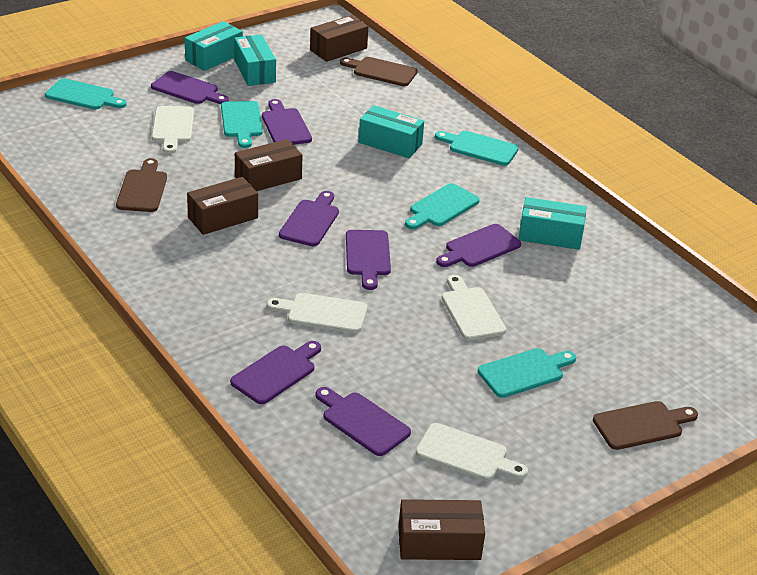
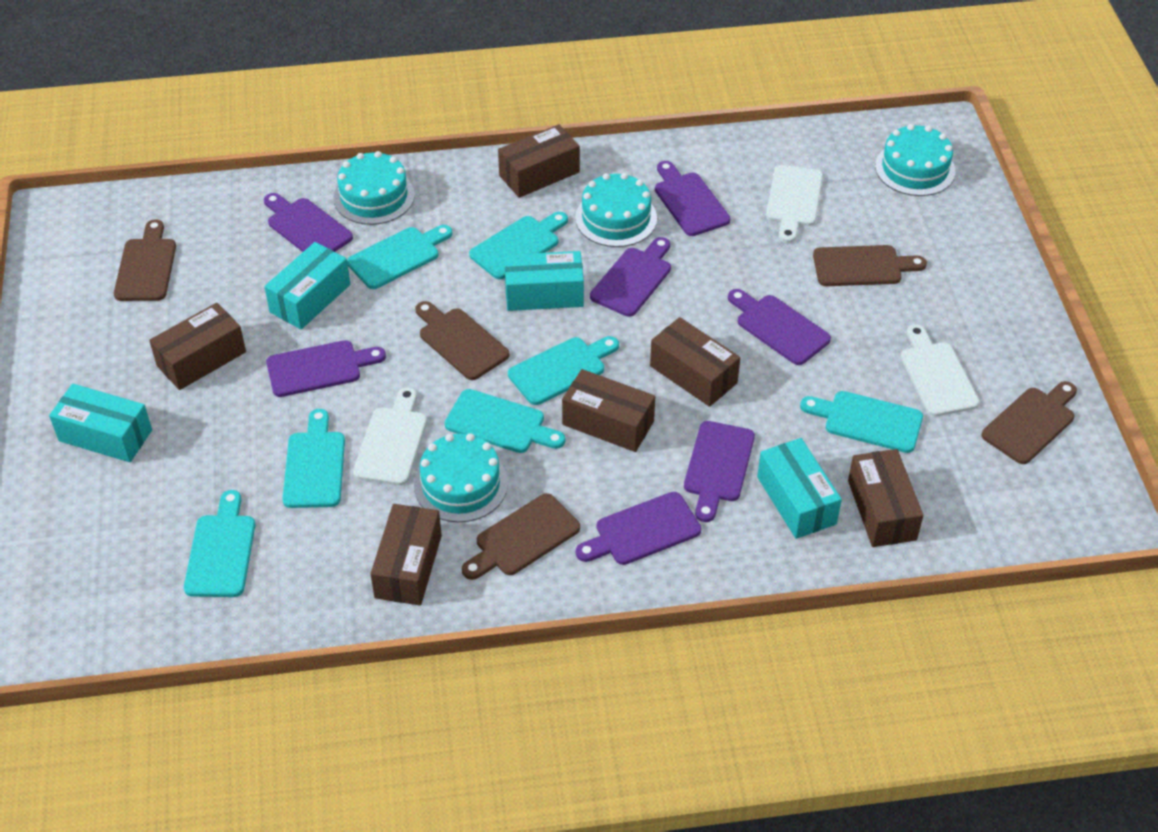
brown box: 4 -> 6
brown cutting board: 3 -> 5
turquoise cake: 0 -> 4
turquoise cutting board: 5 -> 7
white cutting board: 4 -> 3

